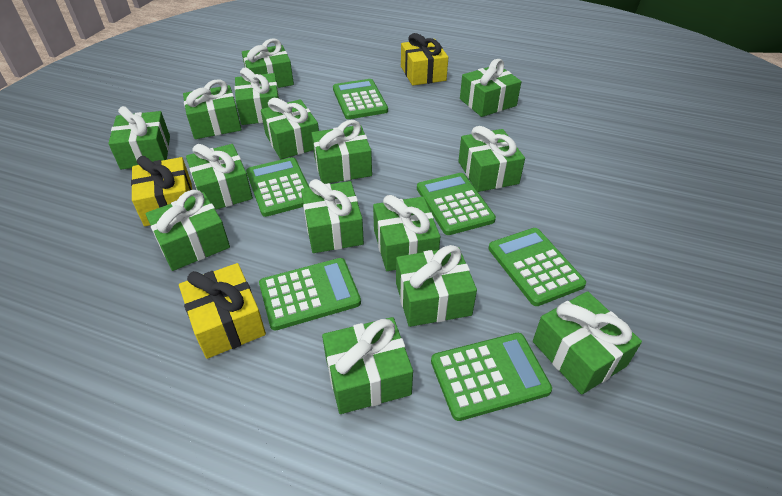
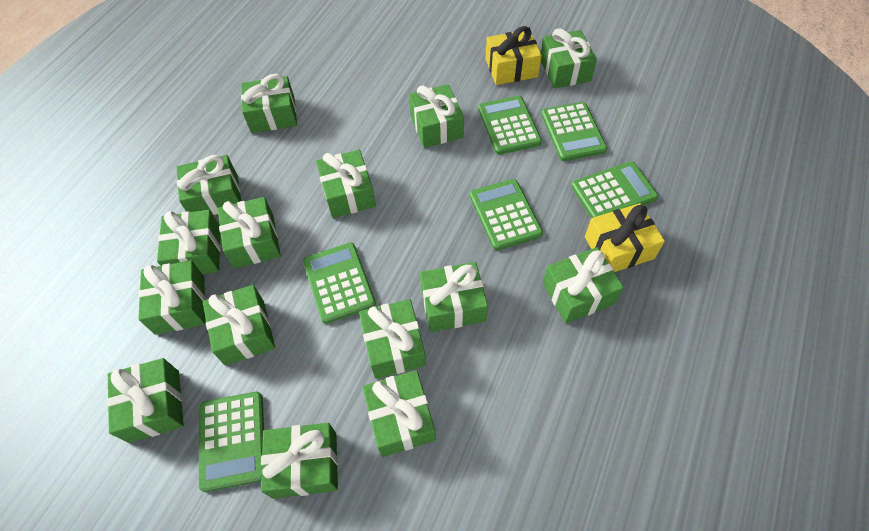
yellow gift: 3 -> 2

